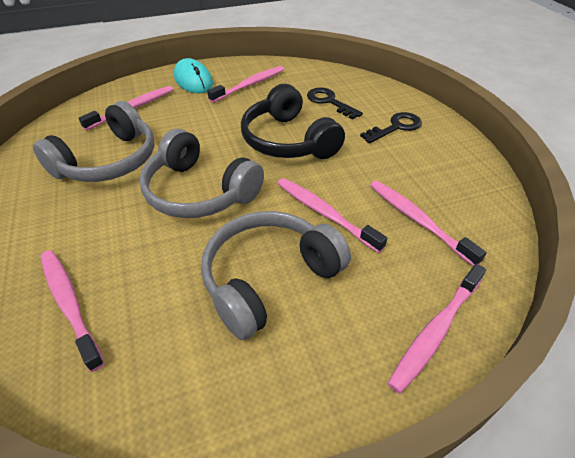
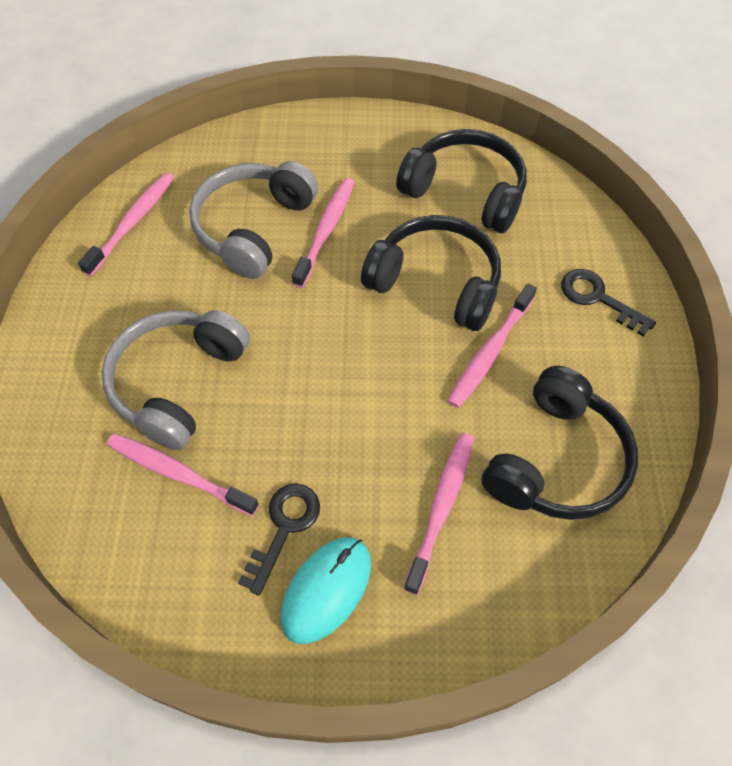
black headphones: 1 -> 3
grey headphones: 3 -> 2
pink toothbrush: 6 -> 5

